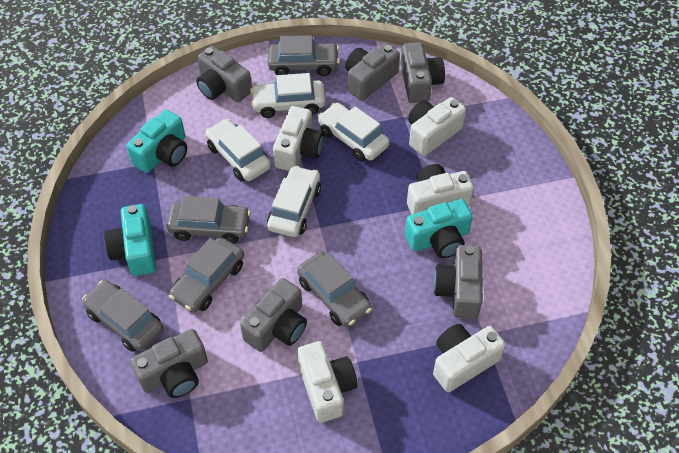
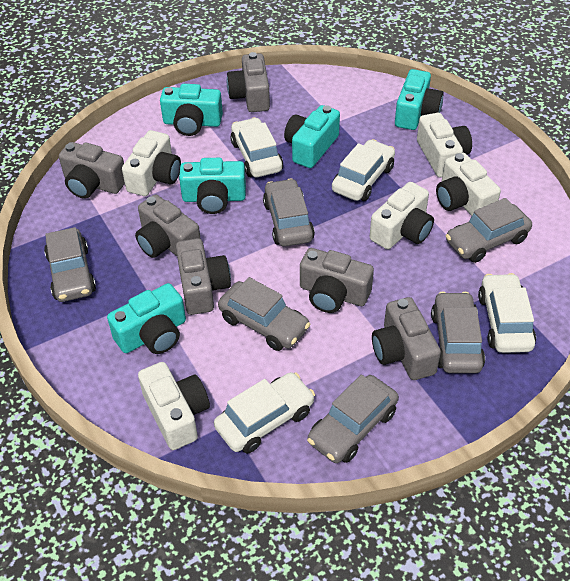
grey car: 5 -> 6
turquoise camera: 3 -> 5

